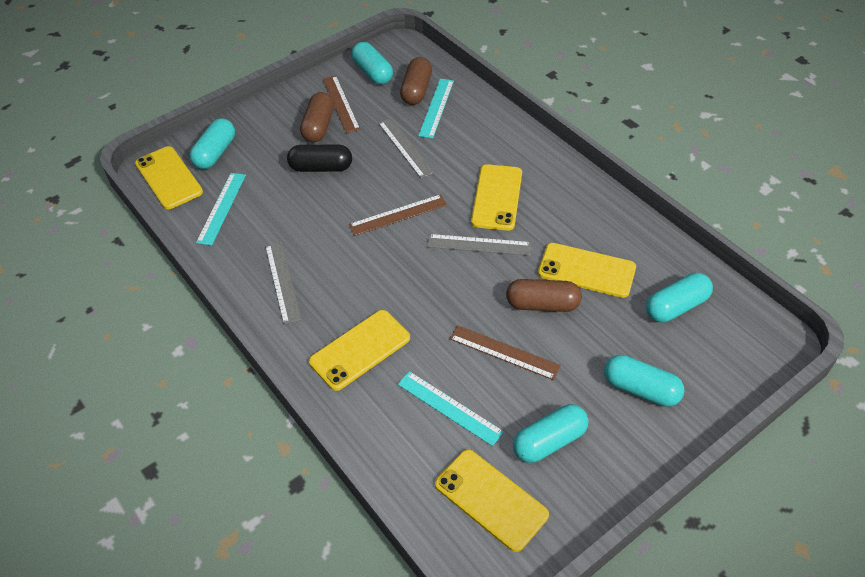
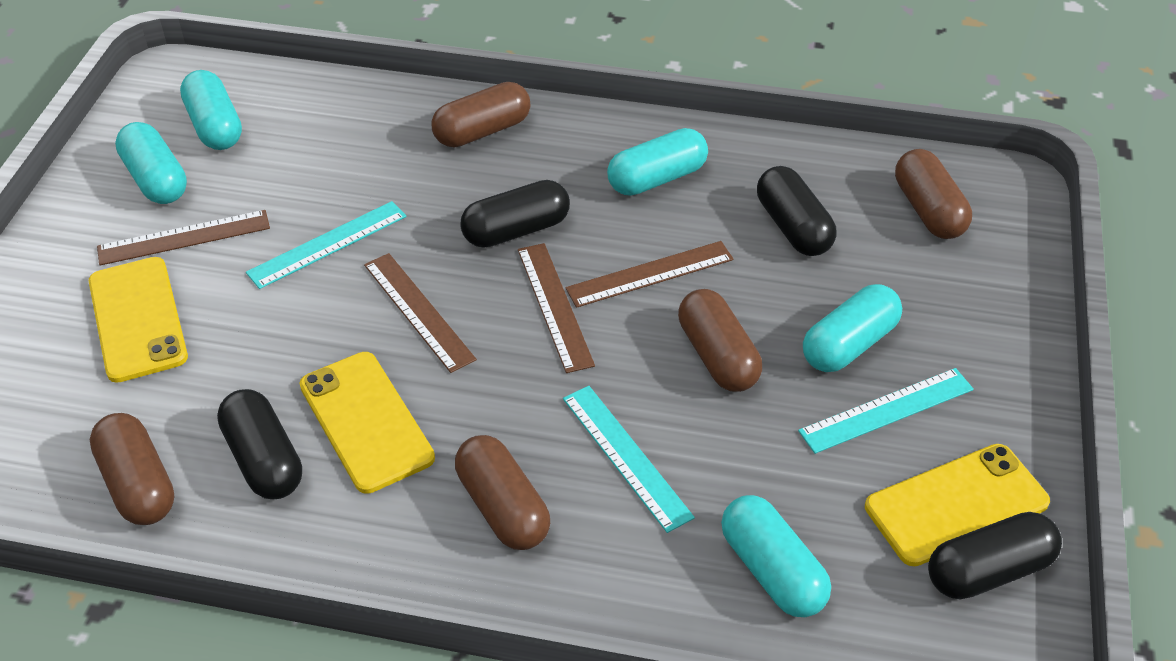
black capsule: 1 -> 4
brown capsule: 3 -> 5
brown ruler: 3 -> 4
grey ruler: 3 -> 0
yellow phone: 5 -> 3

